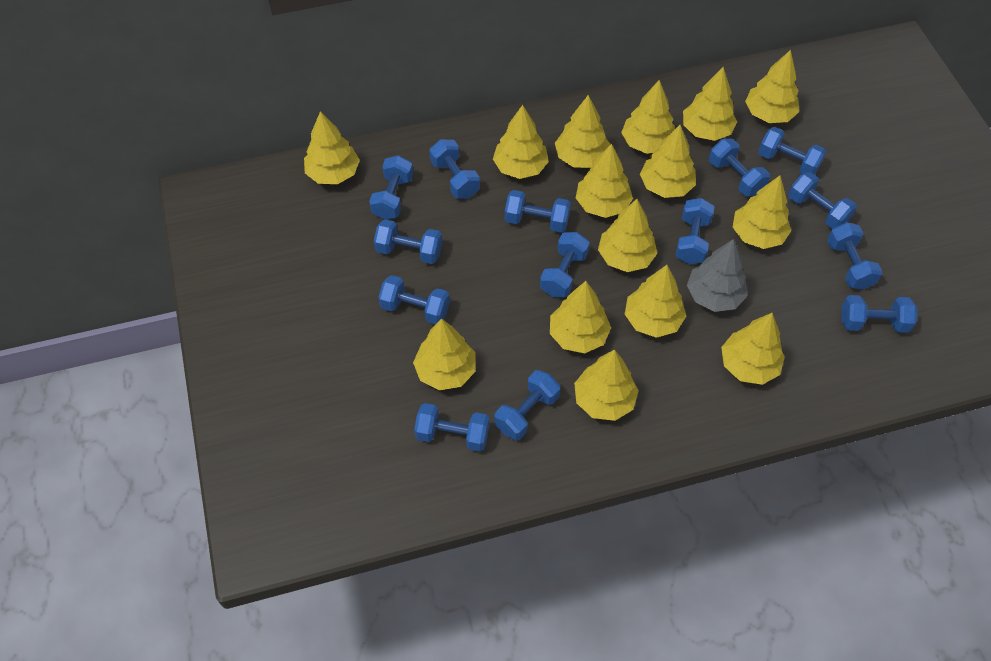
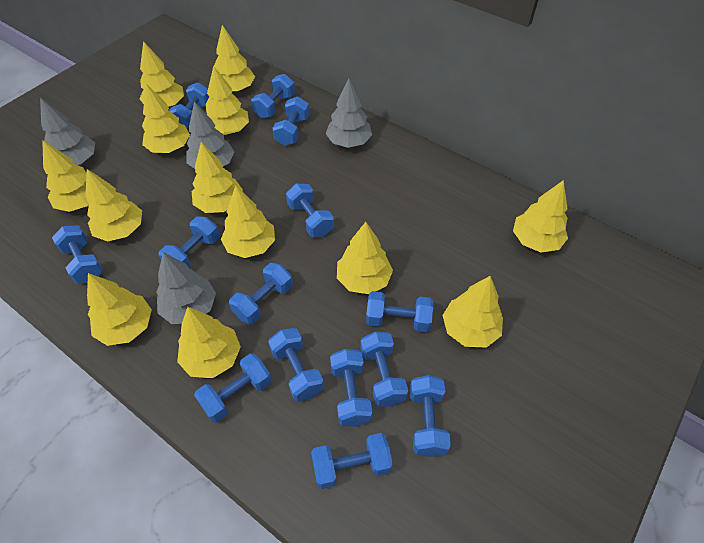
grey tree: 1 -> 4
yellow tree: 15 -> 13

